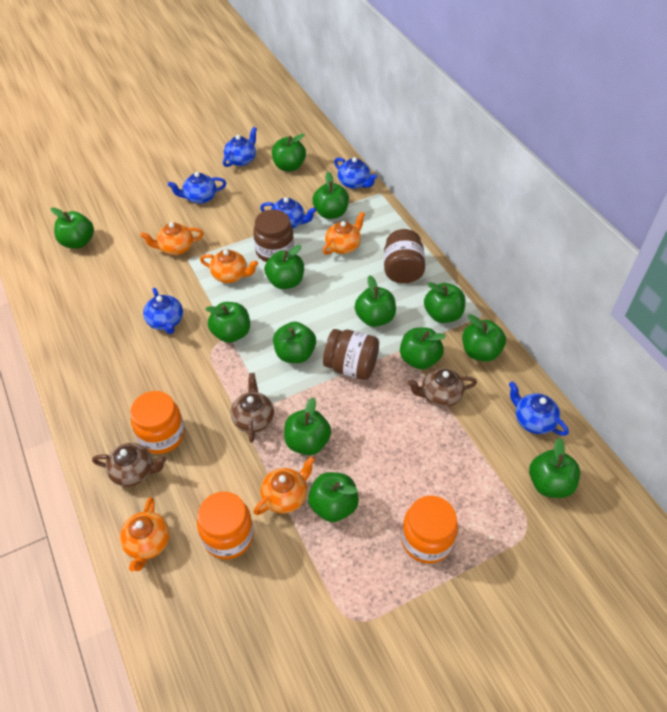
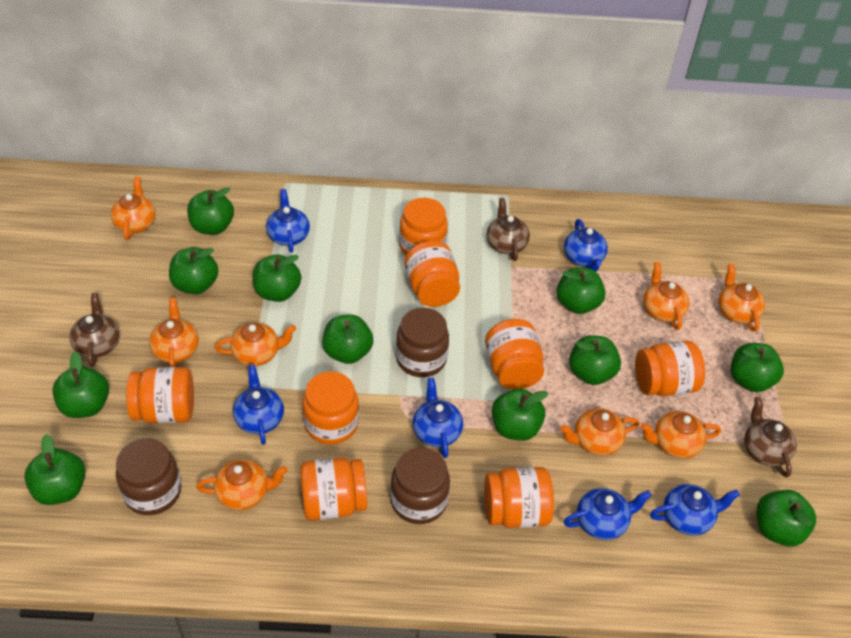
green apple: 13 -> 11
orange jar: 3 -> 8
orange teapot: 5 -> 8

